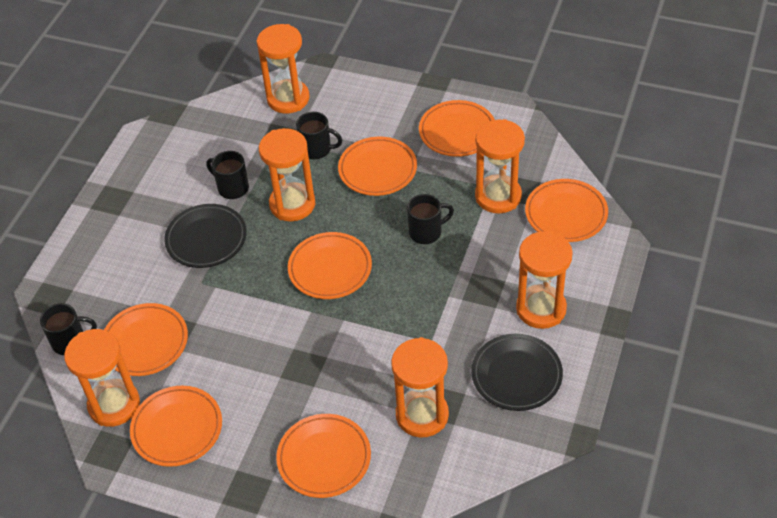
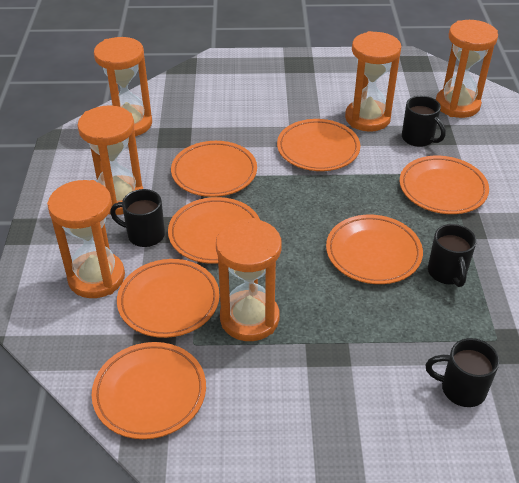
black plate: 2 -> 0

